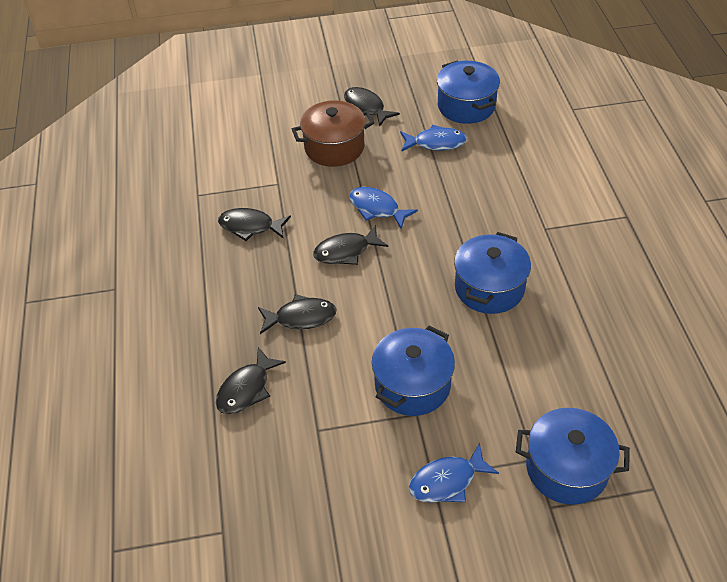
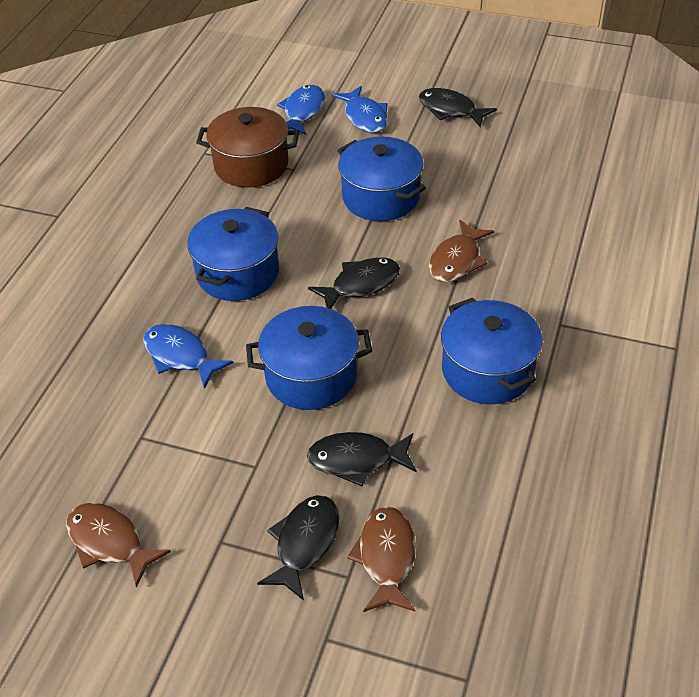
black fish: 5 -> 4
brown fish: 0 -> 3

